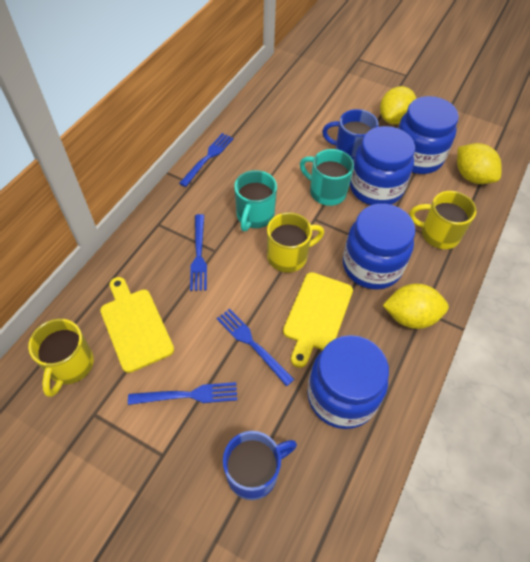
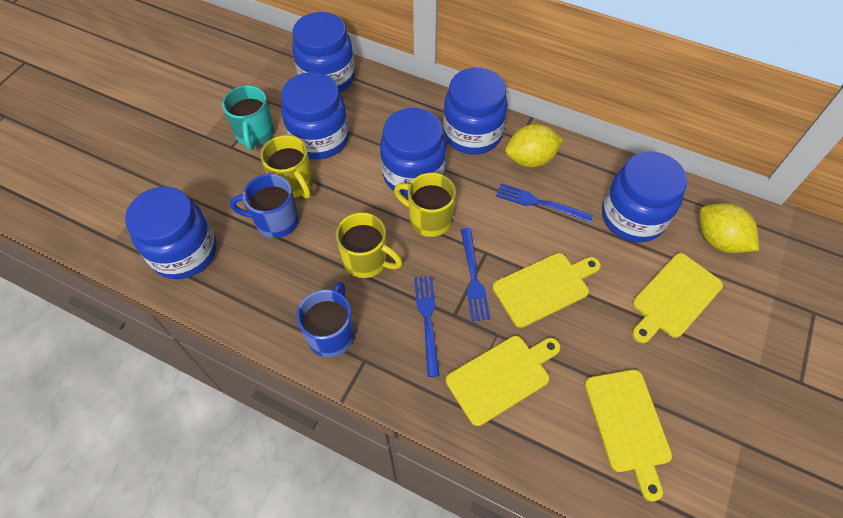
blue fork: 4 -> 3
blue jar: 4 -> 6
turquoise mug: 2 -> 1
yellow cutting board: 2 -> 4
yellow lemon: 3 -> 2

